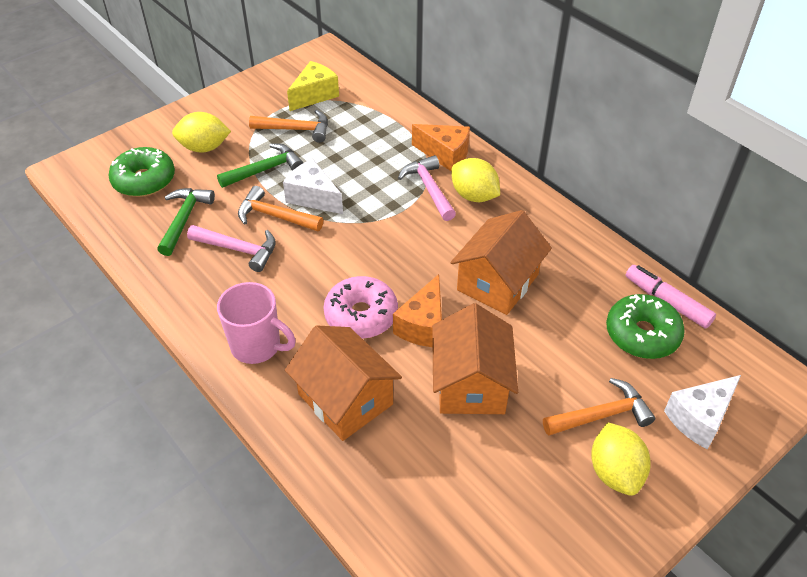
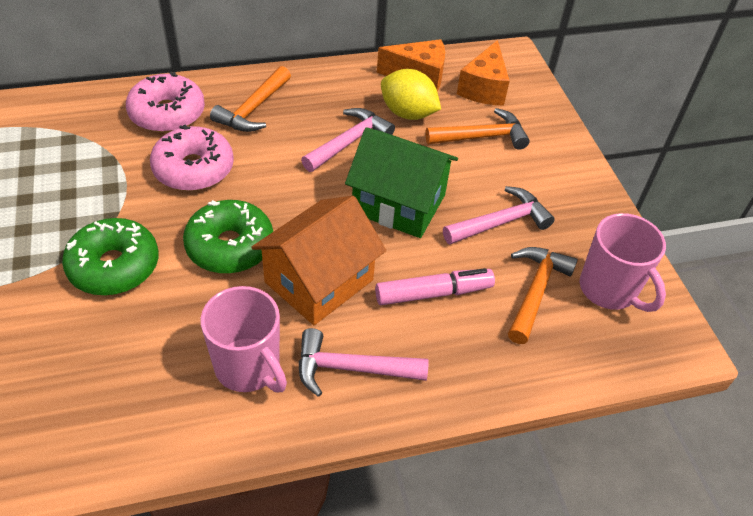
green hammer: 2 -> 0
green house: 0 -> 1
orange house: 3 -> 1
pink donut: 1 -> 2
pink hammer: 2 -> 3
pink mug: 1 -> 2
white cheese: 2 -> 0
yellow cheese: 1 -> 0
yellow lemon: 3 -> 1

